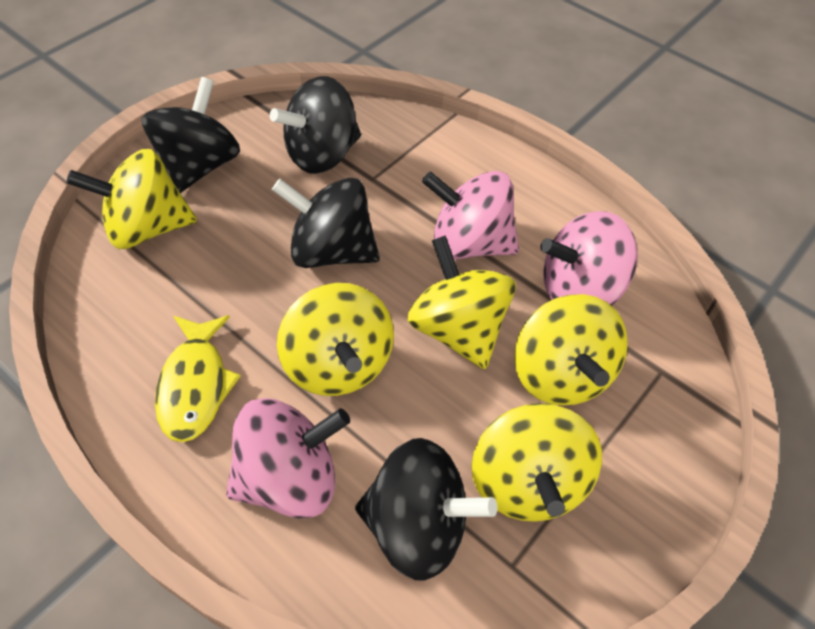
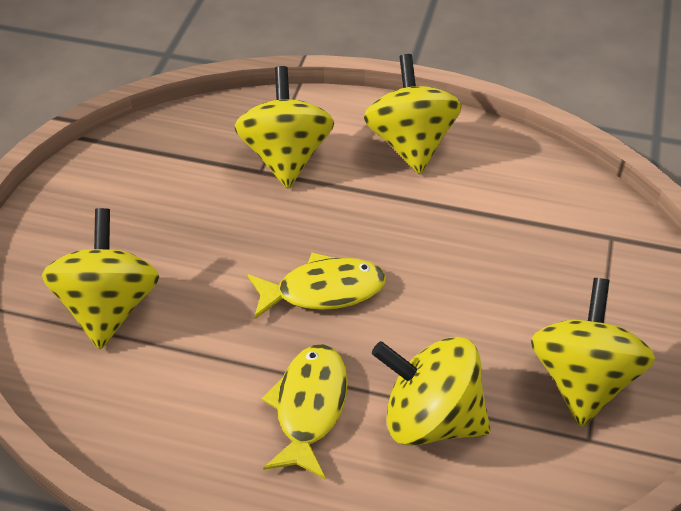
black spinning top: 4 -> 0
pink spinning top: 3 -> 0
yellow fish: 1 -> 2

